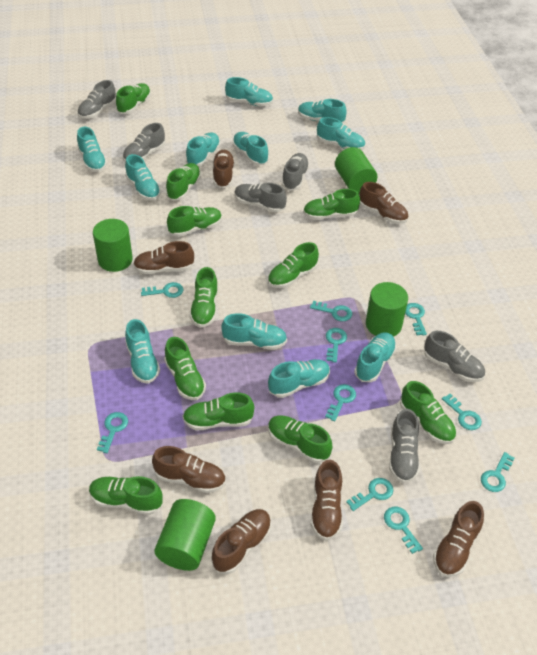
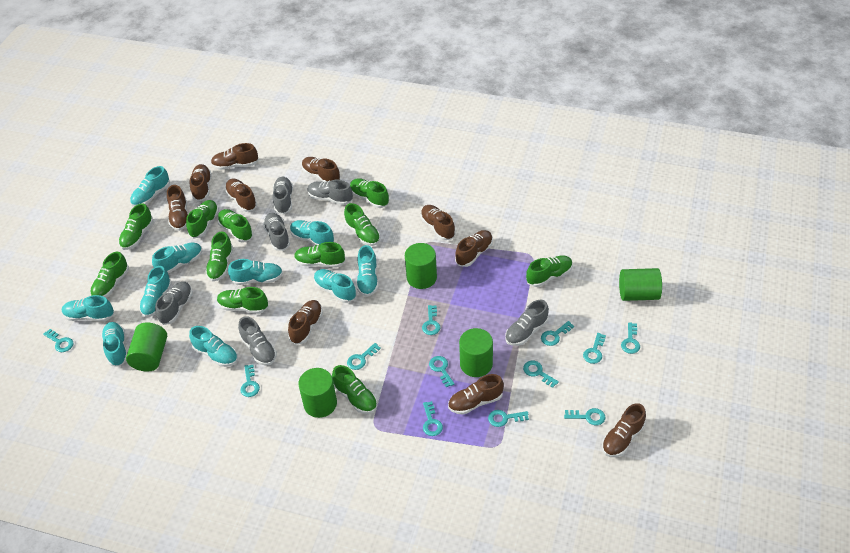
brown shoe: 7 -> 10
green cylinder: 4 -> 5
turquoise key: 10 -> 12
turquoise shoe: 11 -> 10

